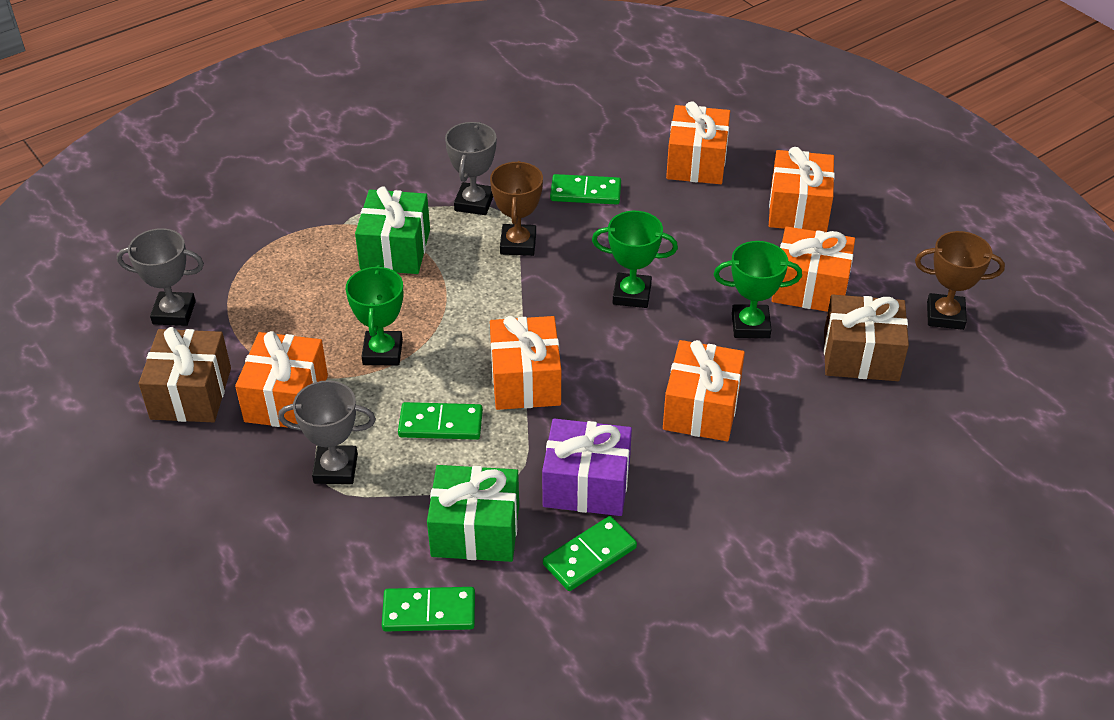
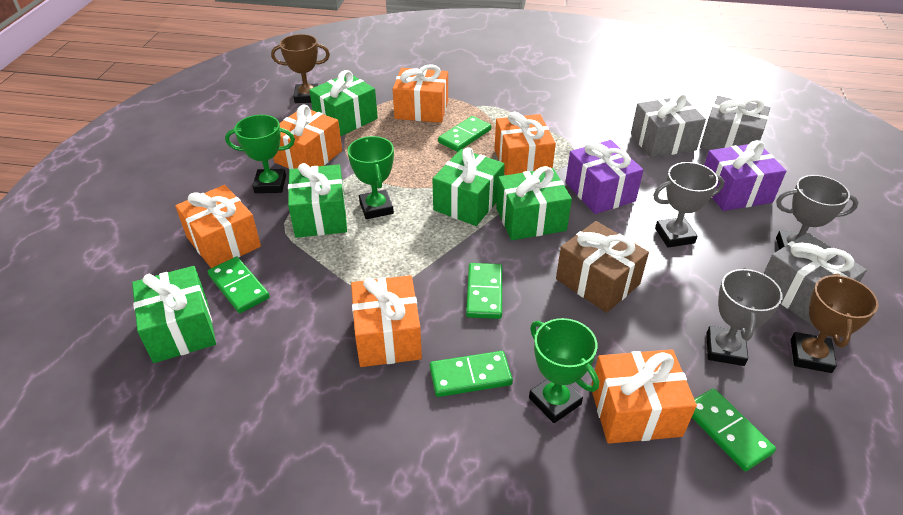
brown gift: 2 -> 1
green domino: 4 -> 5
green gift: 2 -> 5
grey gift: 0 -> 3
purple gift: 1 -> 2

